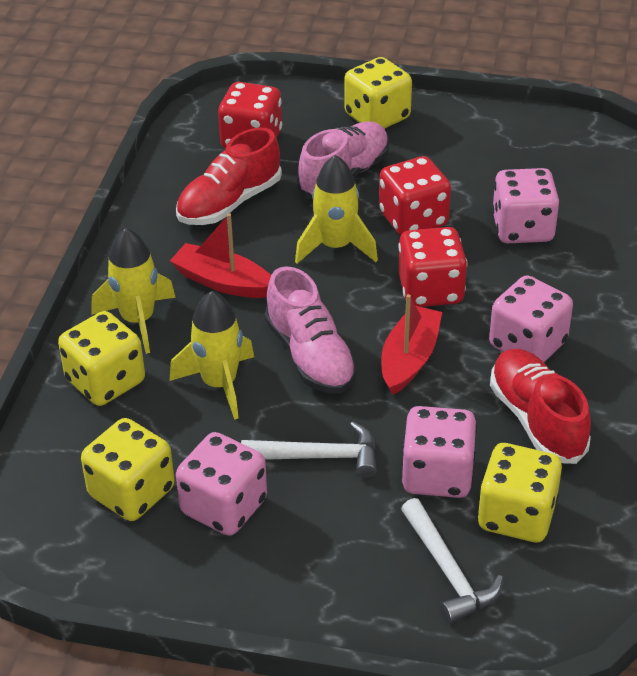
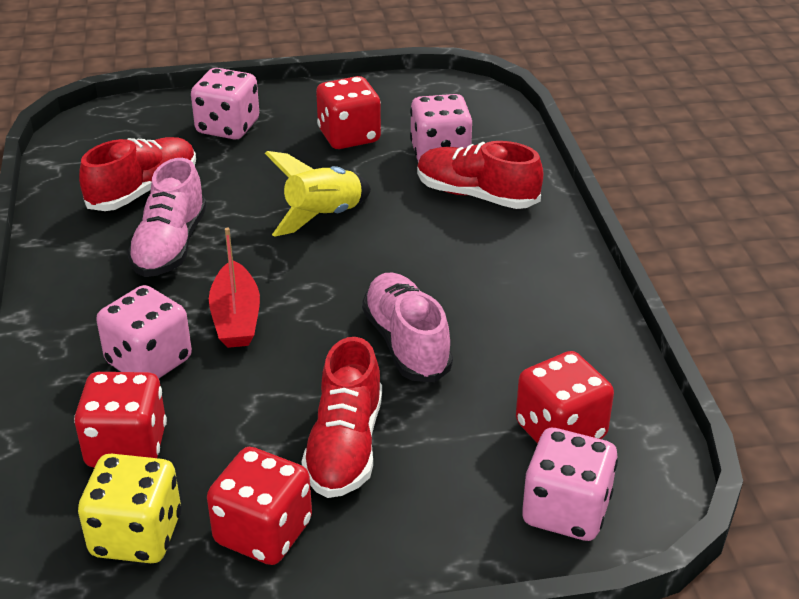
red boat: 2 -> 1
red dice: 3 -> 4
red shoe: 2 -> 3
white hammer: 2 -> 0
yellow dice: 4 -> 1
yellow rocket: 3 -> 1

